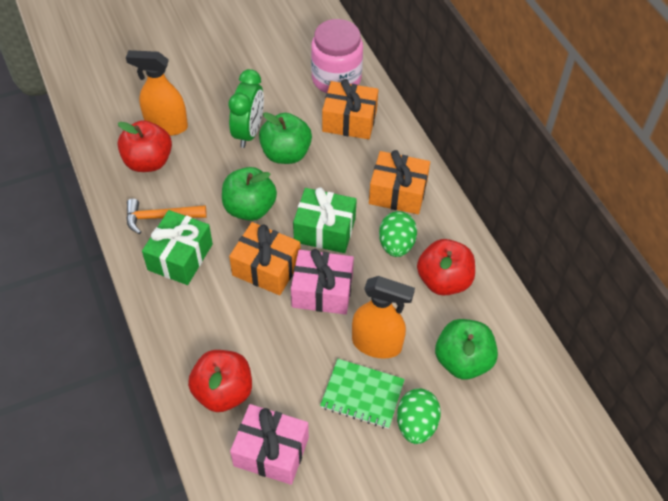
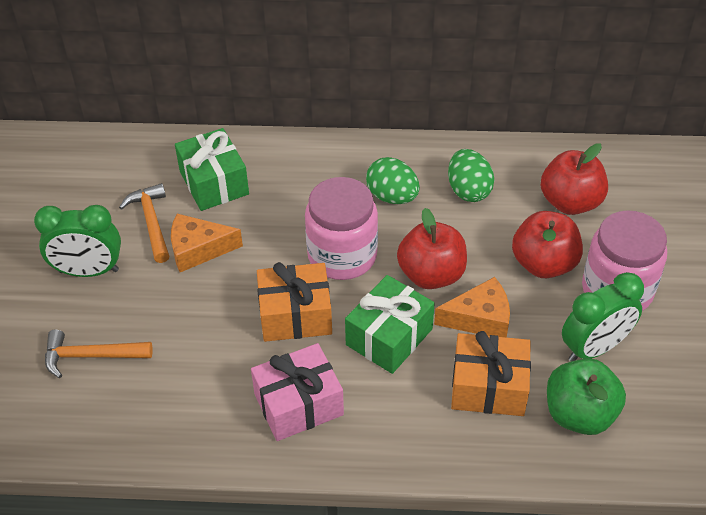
green apple: 3 -> 1
green clock: 1 -> 2
green notebook: 1 -> 0
orange cheese: 0 -> 2
orange gift: 3 -> 2
orange hammer: 1 -> 2
orange spray bottle: 2 -> 0
pink gift: 2 -> 1
pink jar: 1 -> 2

